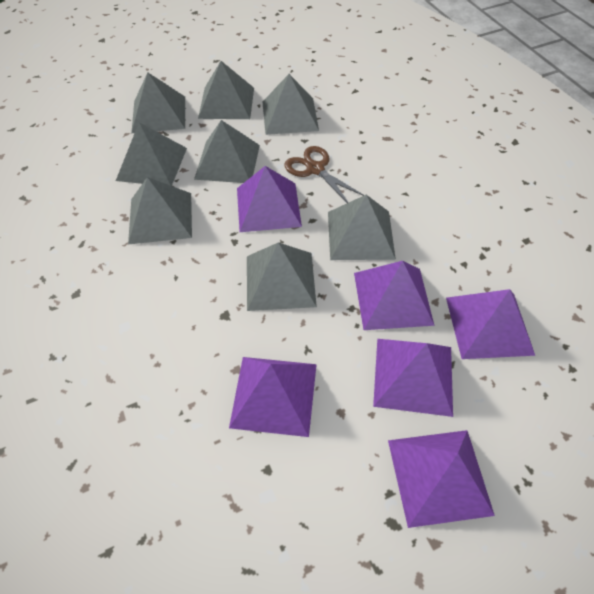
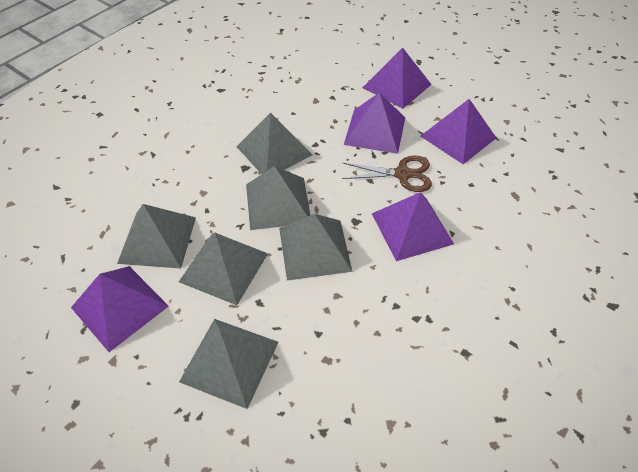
grey pyramid: 8 -> 6
purple pyramid: 6 -> 5

